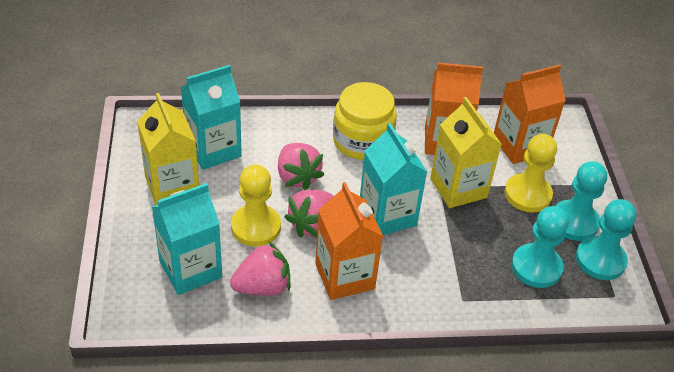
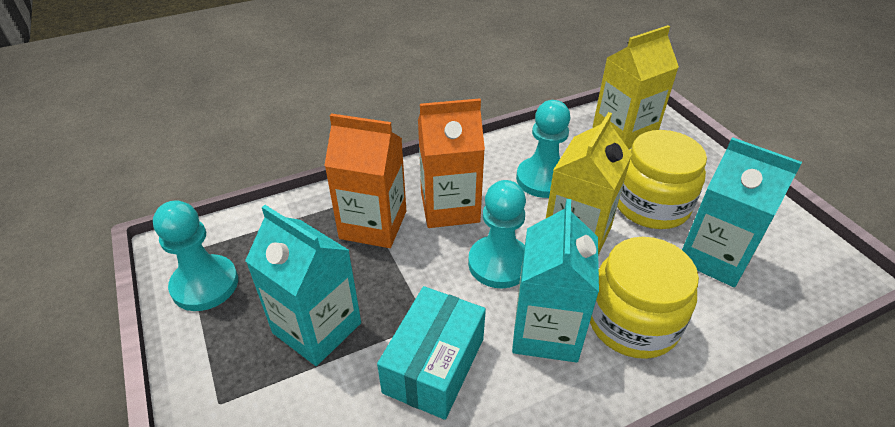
orange carton: 3 -> 2
pink strawberry: 3 -> 0
turquoise box: 0 -> 1
yellow jar: 1 -> 2
yellow pawn: 2 -> 0

